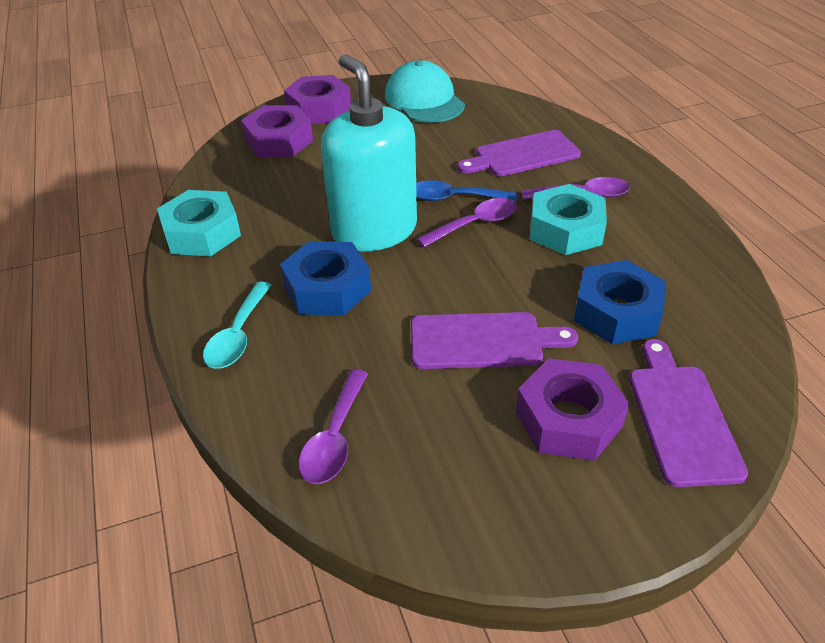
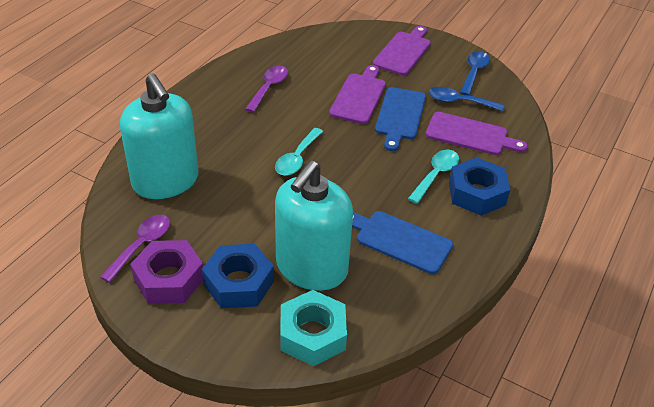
blue cutting board: 0 -> 2
blue spoon: 1 -> 2
purple nut: 3 -> 1
purple spoon: 3 -> 2
turquoise cap: 1 -> 0
turquoise nut: 2 -> 1
turquoise soap dispenser: 1 -> 2
turquoise spoon: 1 -> 2

